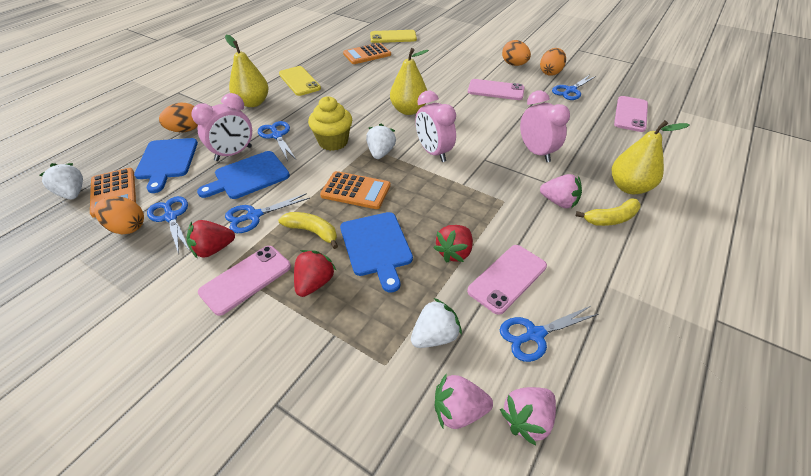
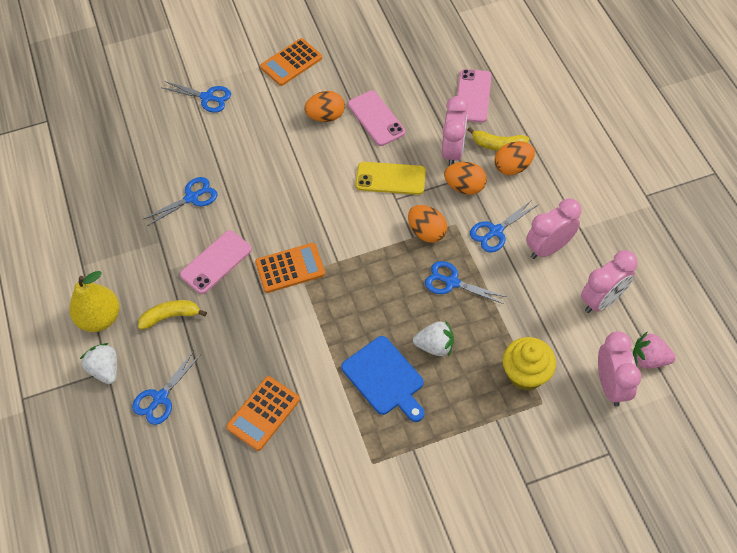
blue cutting board: 3 -> 1
pink clock: 3 -> 4
pink phone: 4 -> 3
pink strawberry: 3 -> 1
red strawberry: 3 -> 0
white strawberry: 3 -> 2
yellow pear: 3 -> 1
yellow phone: 2 -> 1

